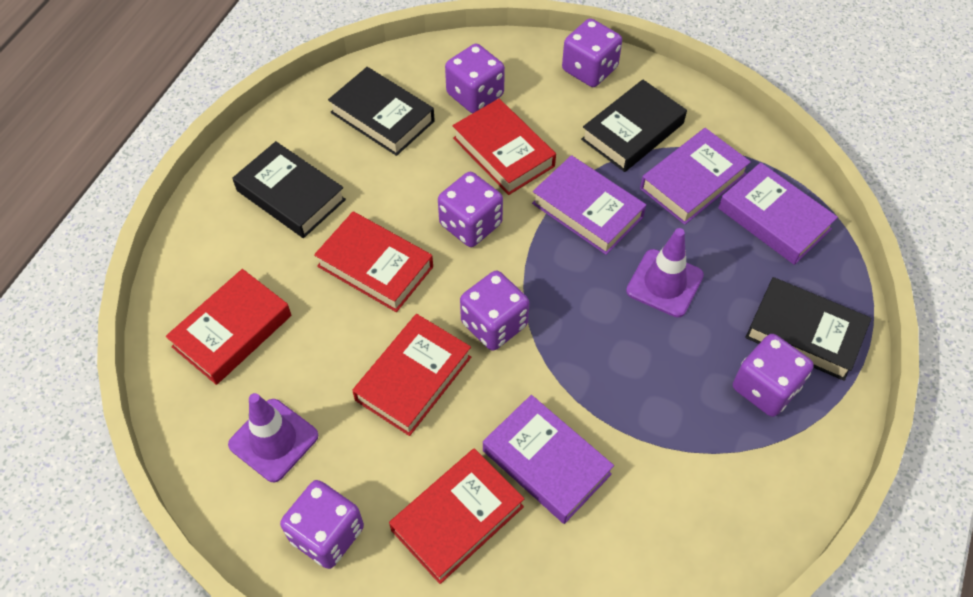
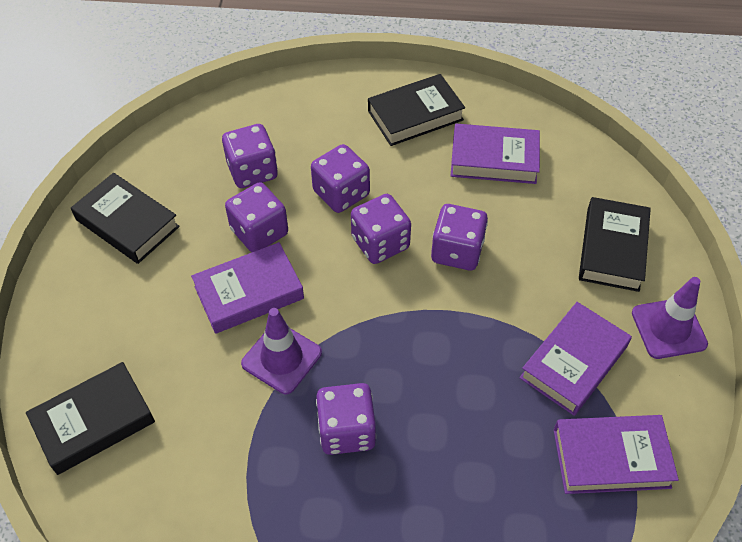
red book: 5 -> 0

